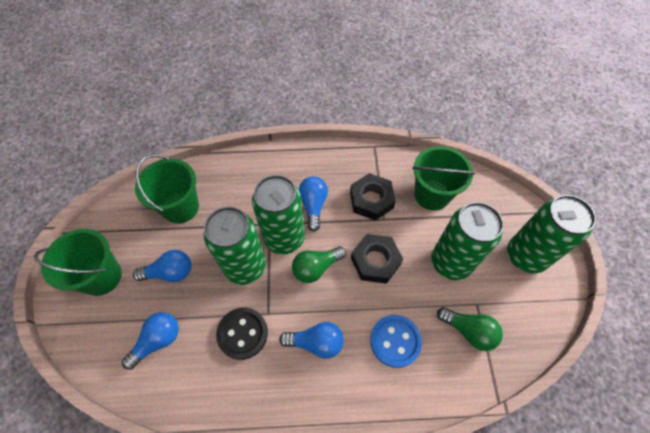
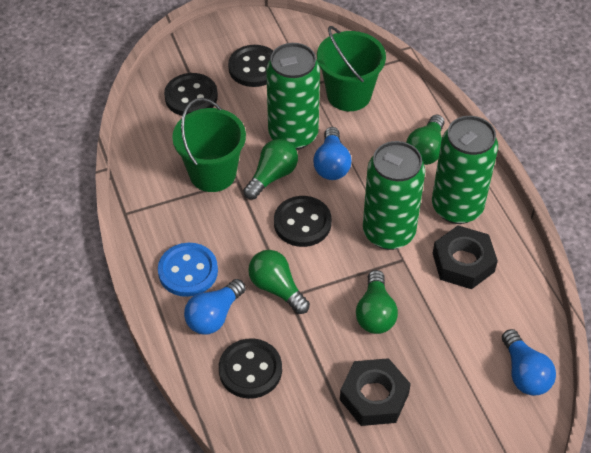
black button: 1 -> 4
blue light bulb: 4 -> 3
green bucket: 3 -> 2
green can: 4 -> 3
green light bulb: 2 -> 4

